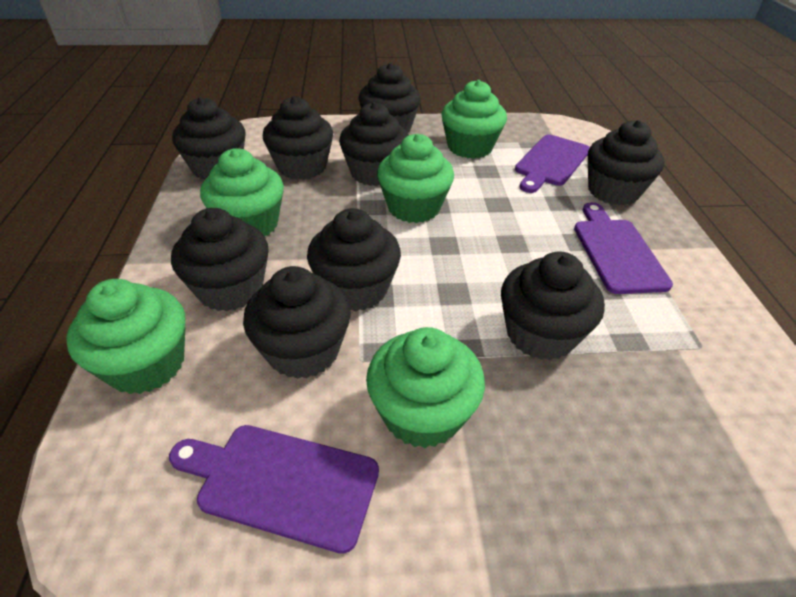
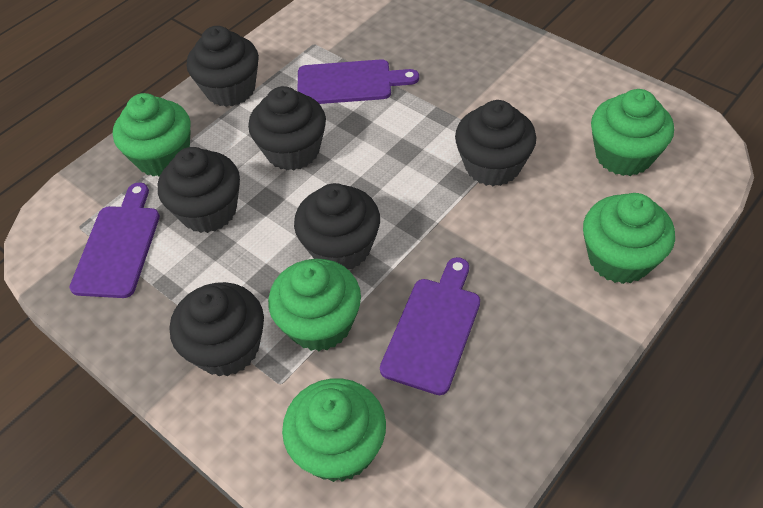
black cupcake: 9 -> 6

